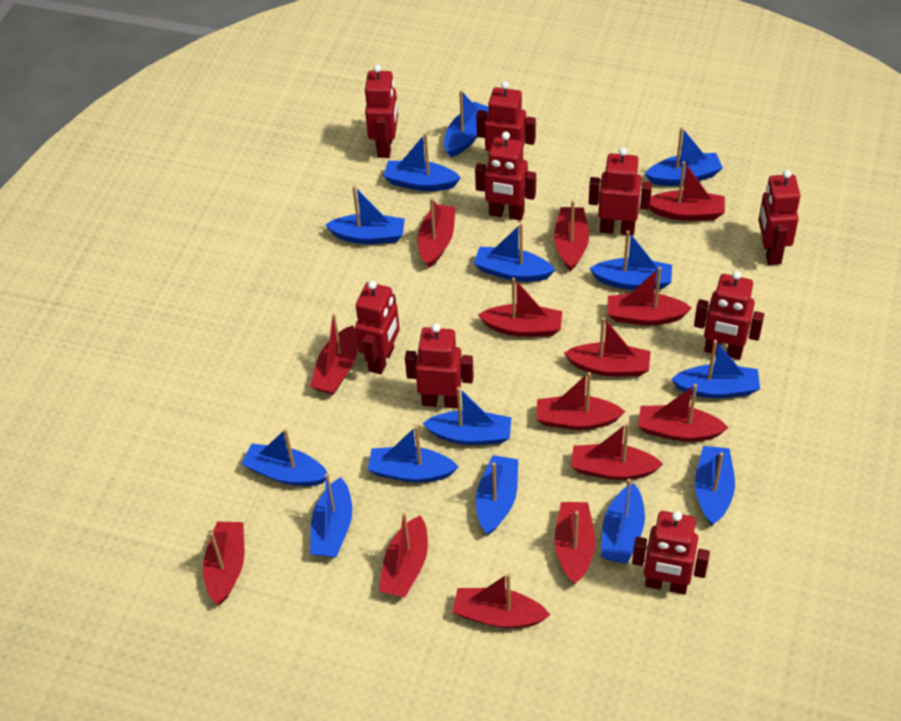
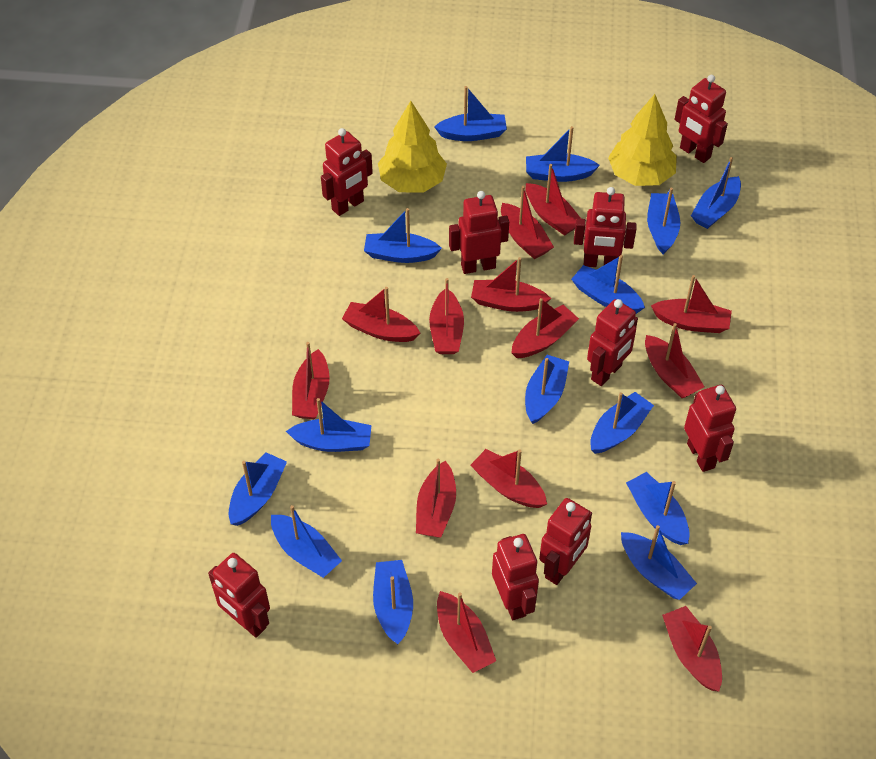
red boat: 14 -> 13
yellow tree: 0 -> 2

